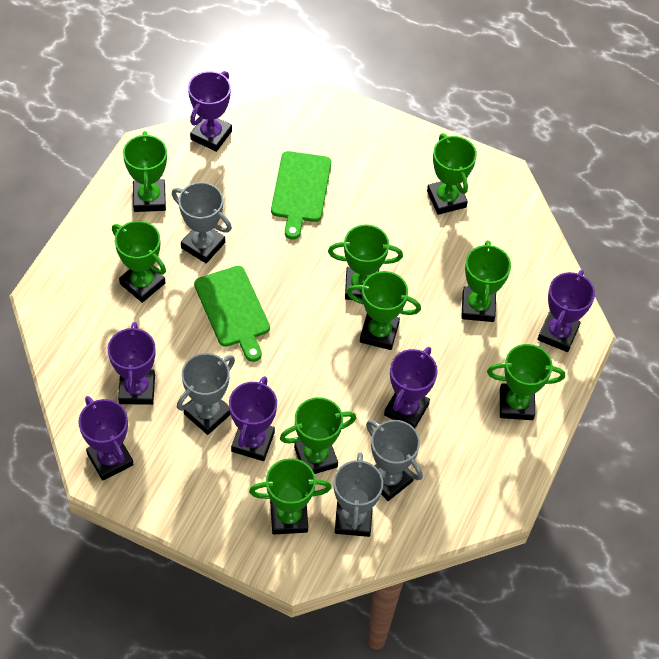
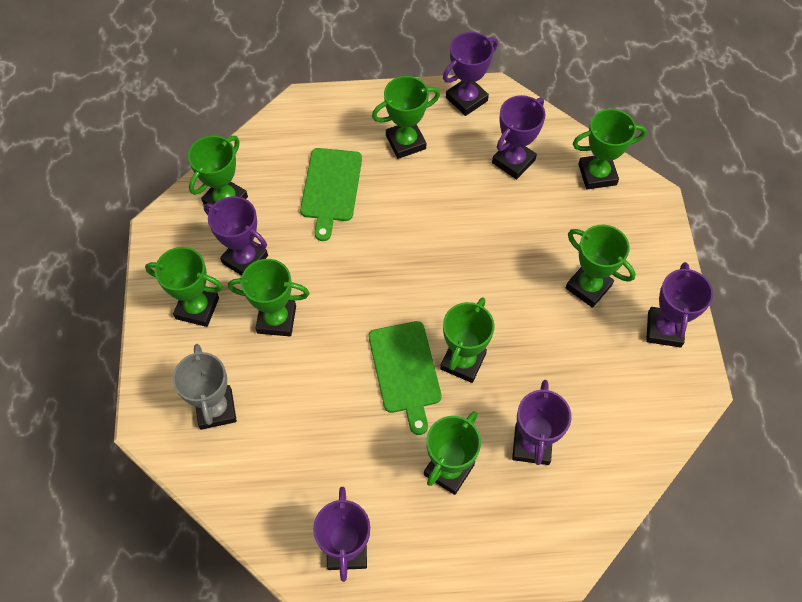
green trophy: 9 -> 8
grey trophy: 4 -> 1

